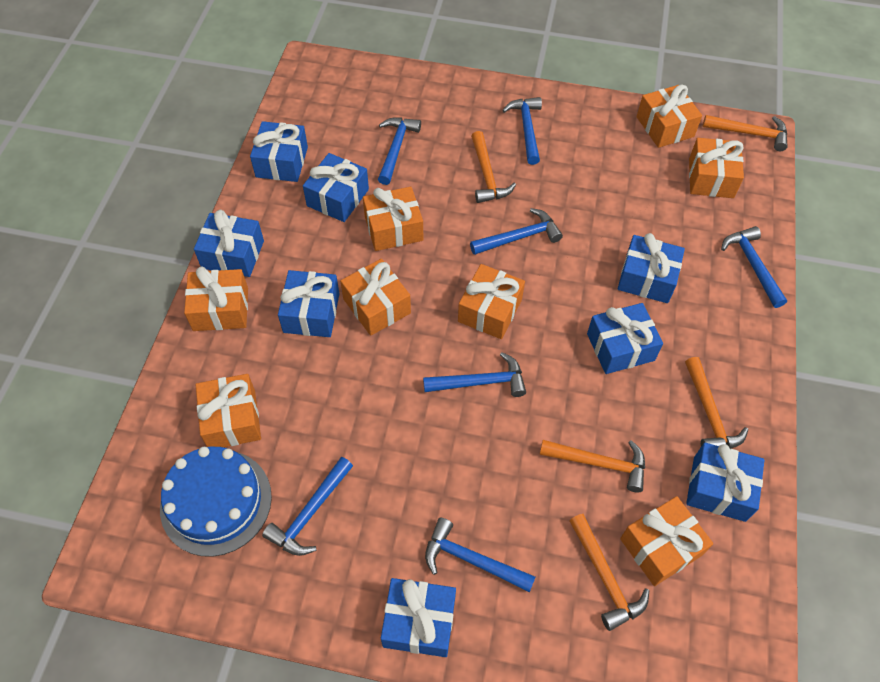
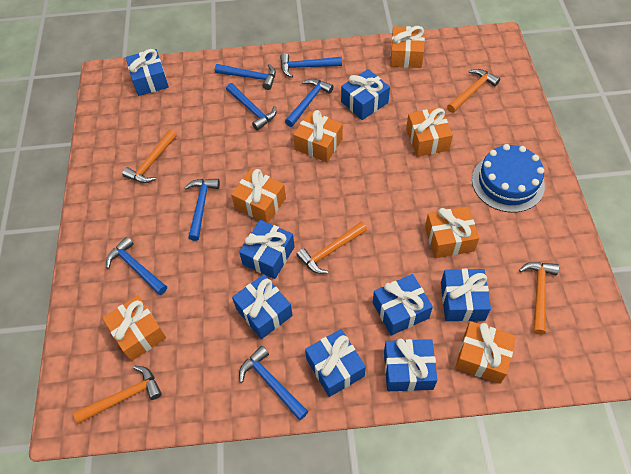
orange gift: 8 -> 7

